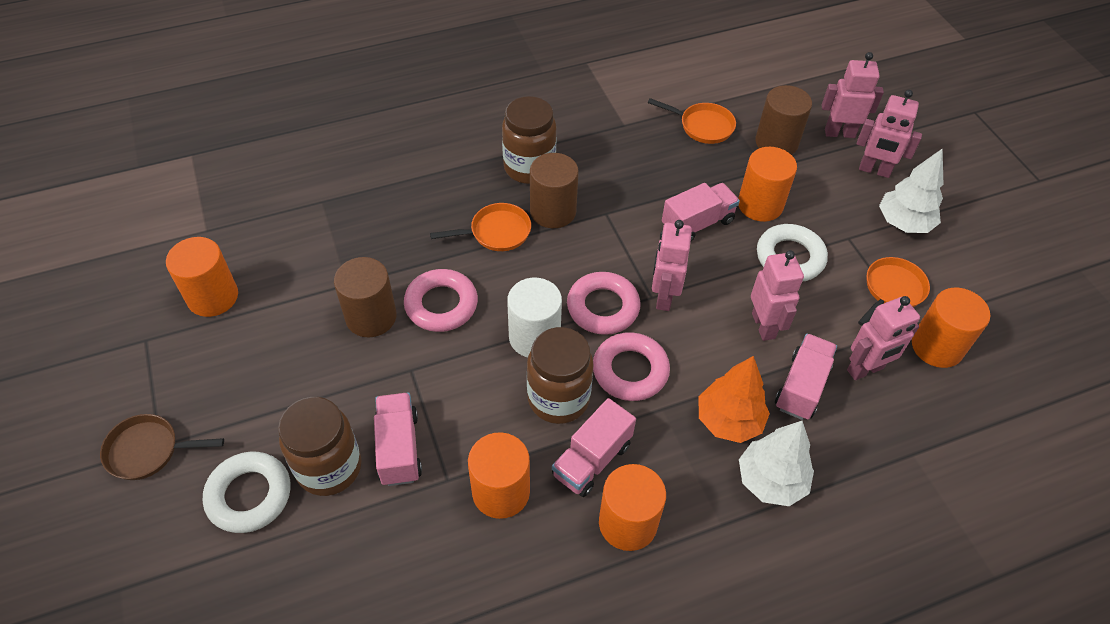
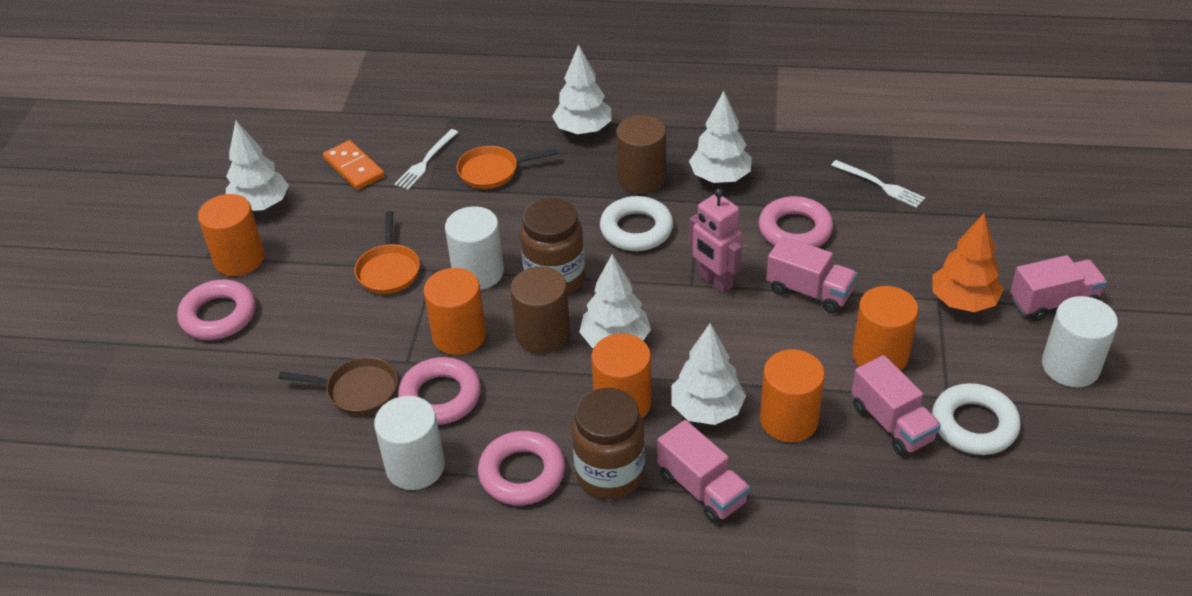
brown cylinder: 3 -> 2
brown jar: 3 -> 2
orange domino: 0 -> 1
orange pan: 3 -> 2
pink ring: 3 -> 4
pink robot: 5 -> 1
white cylinder: 1 -> 3
white fork: 0 -> 2
white tree: 2 -> 5

